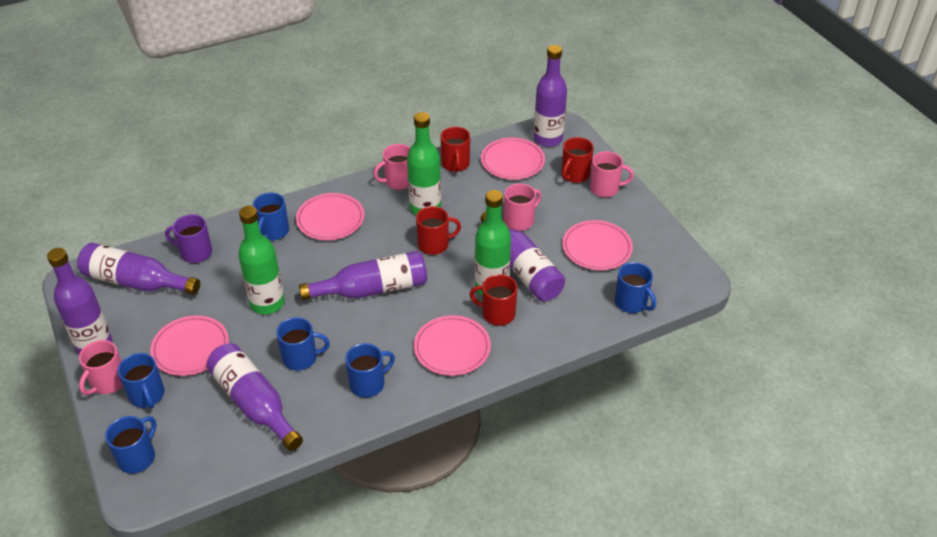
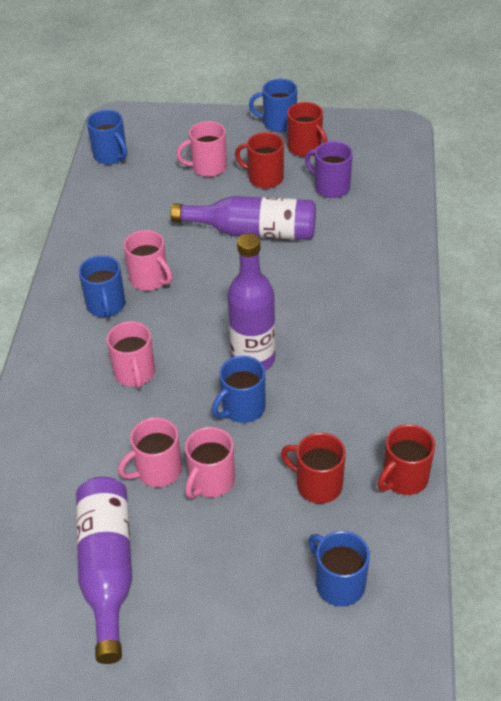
blue mug: 6 -> 5
green bottle: 3 -> 0
pink mug: 4 -> 5
pink plate: 5 -> 0
purple bottle: 6 -> 3

